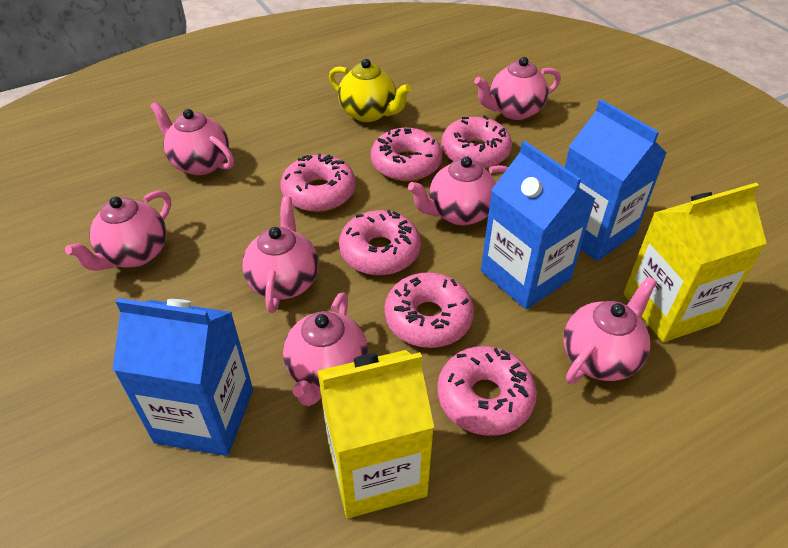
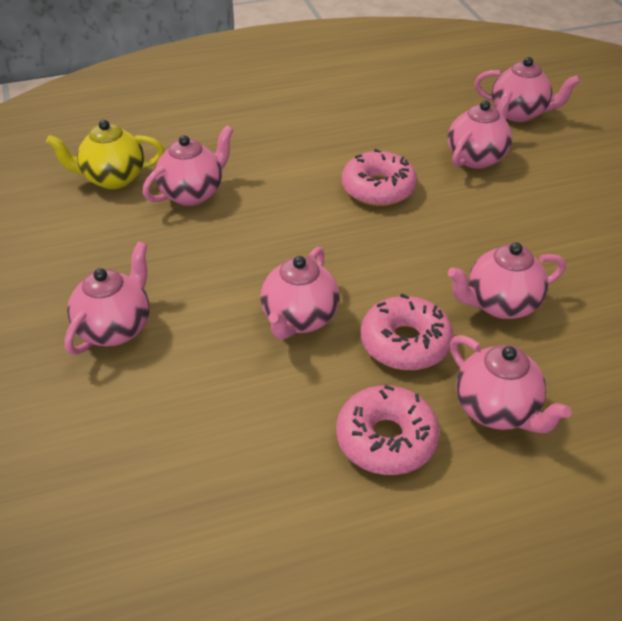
blue carton: 3 -> 0
pink donut: 6 -> 3
yellow carton: 2 -> 0

